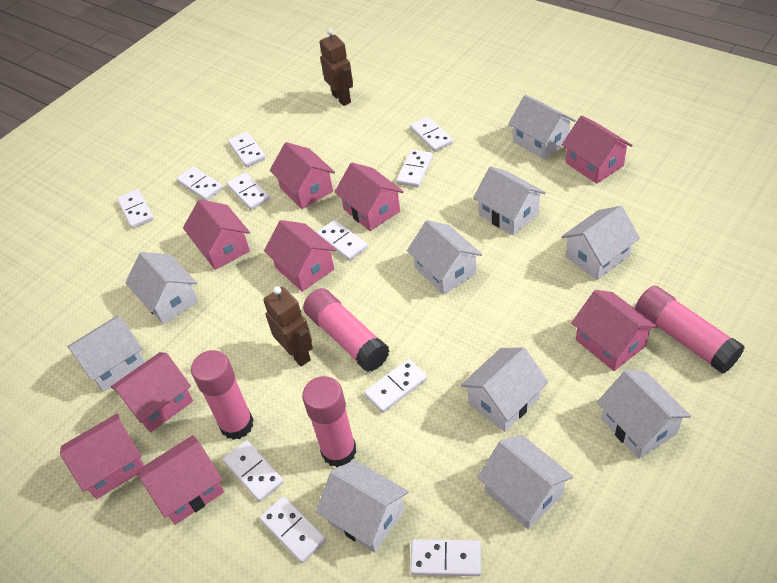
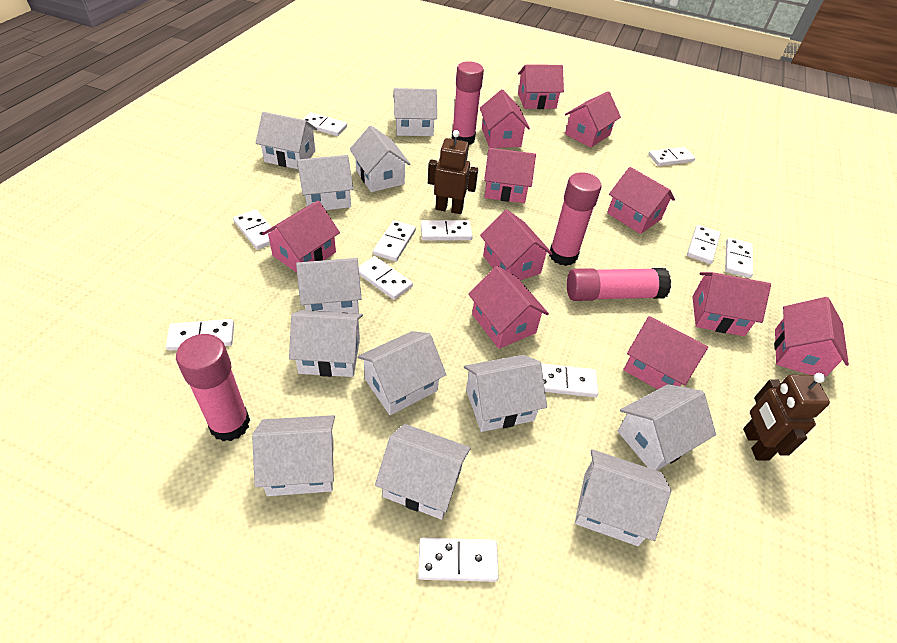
pink house: 9 -> 11
white house: 10 -> 12

